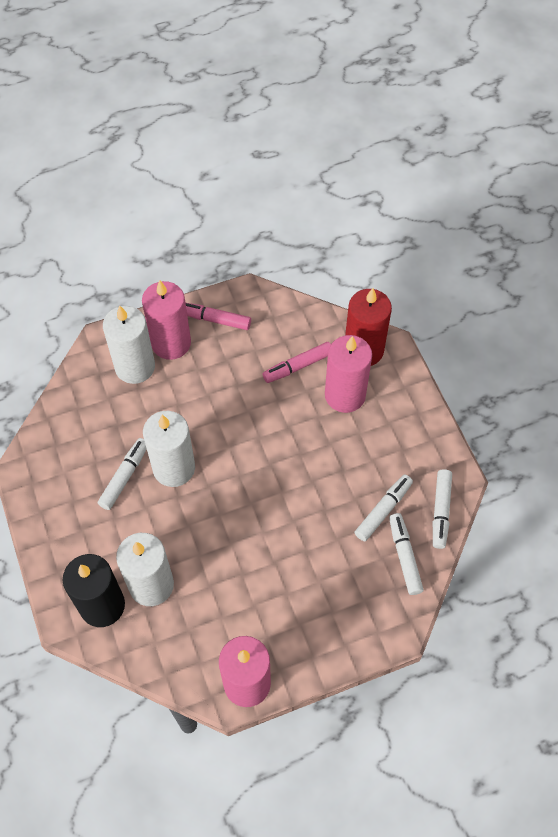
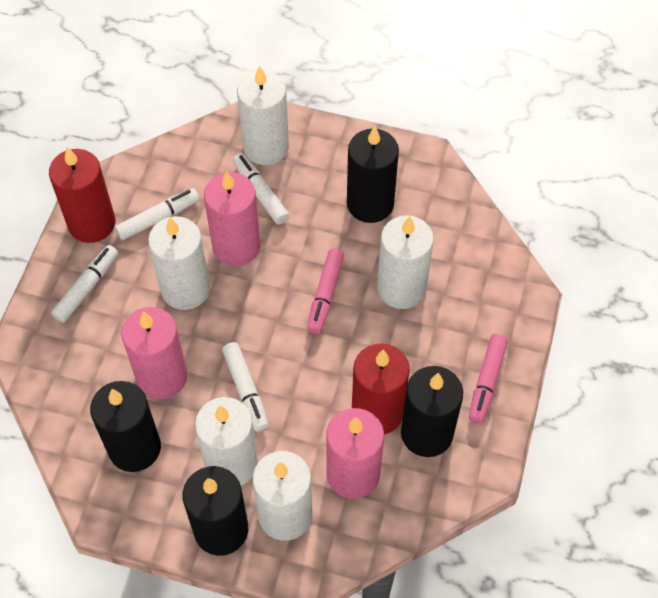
black candle: 1 -> 4
red candle: 1 -> 2
white candle: 3 -> 5

